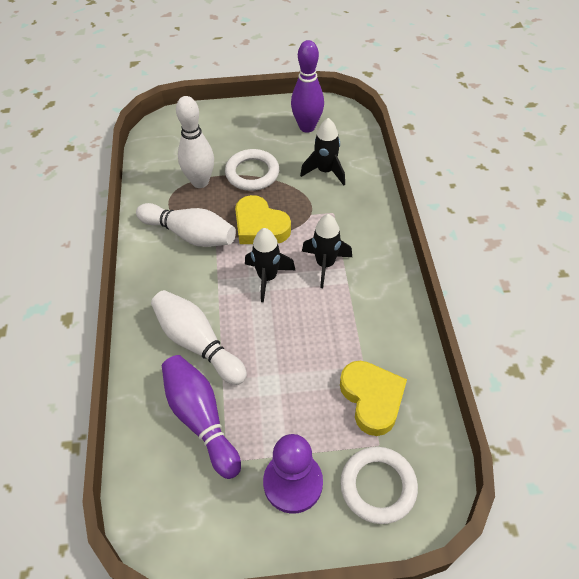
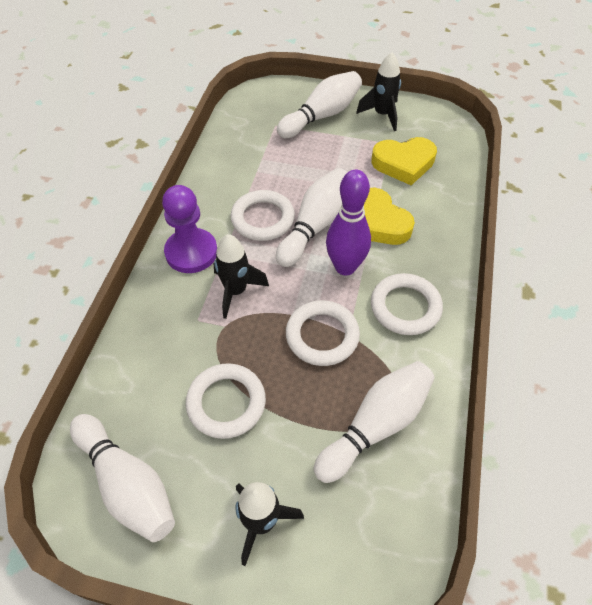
purple bowling pin: 2 -> 1
white bowling pin: 3 -> 4
white ring: 2 -> 4

